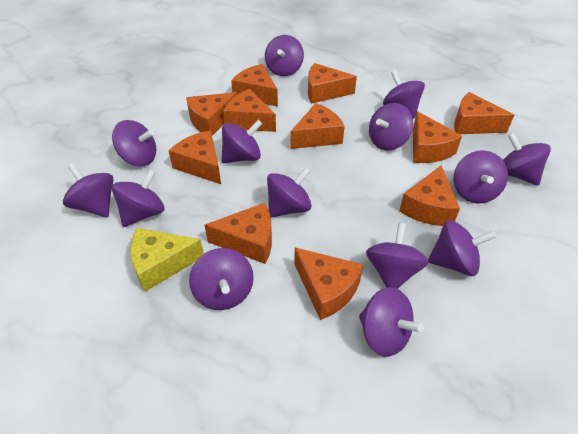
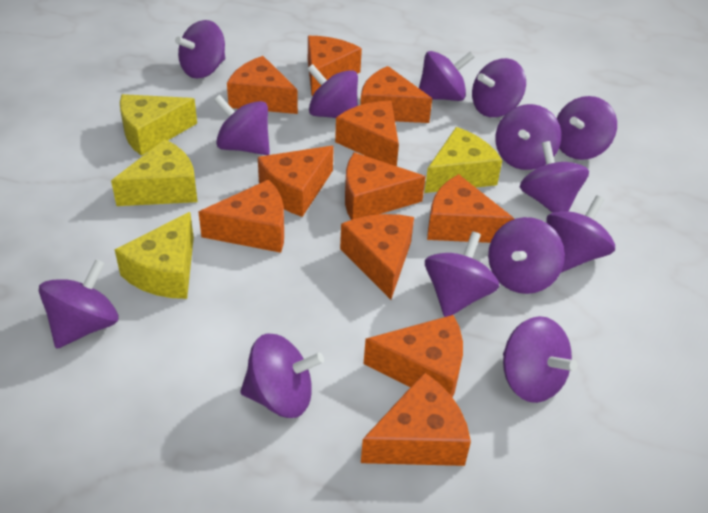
yellow cheese: 1 -> 4

